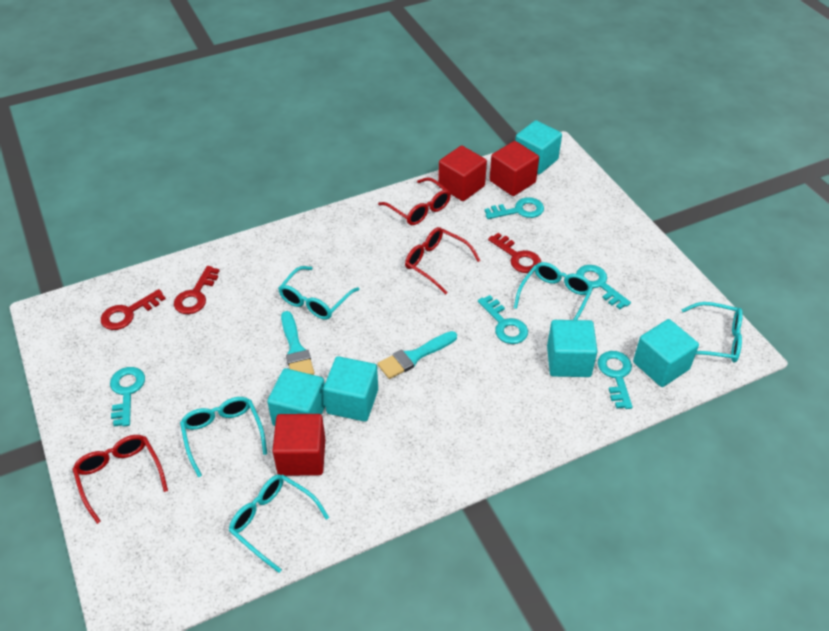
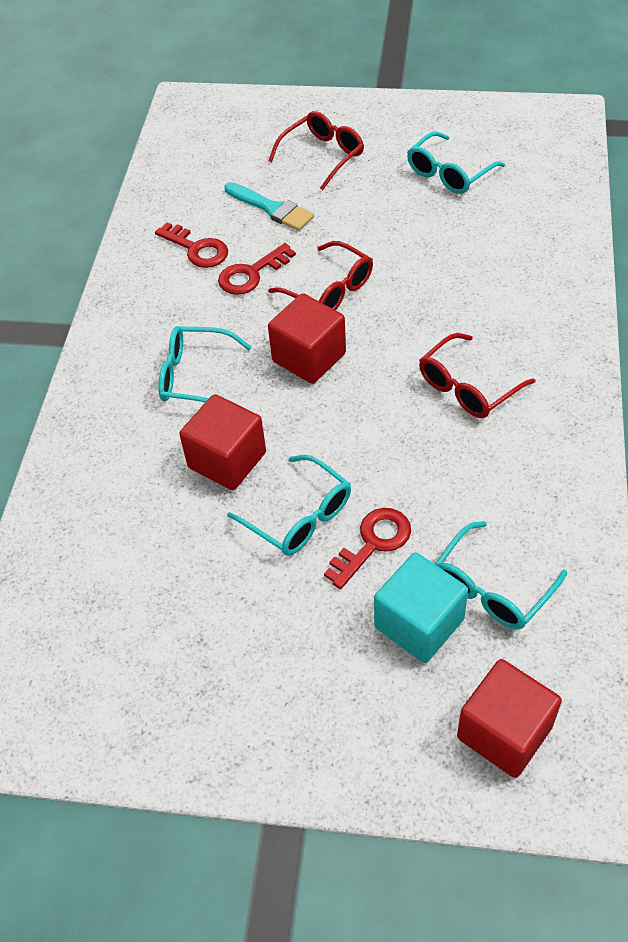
turquoise brush: 2 -> 1
turquoise cube: 5 -> 1
turquoise glasses: 5 -> 4
turquoise key: 5 -> 0

